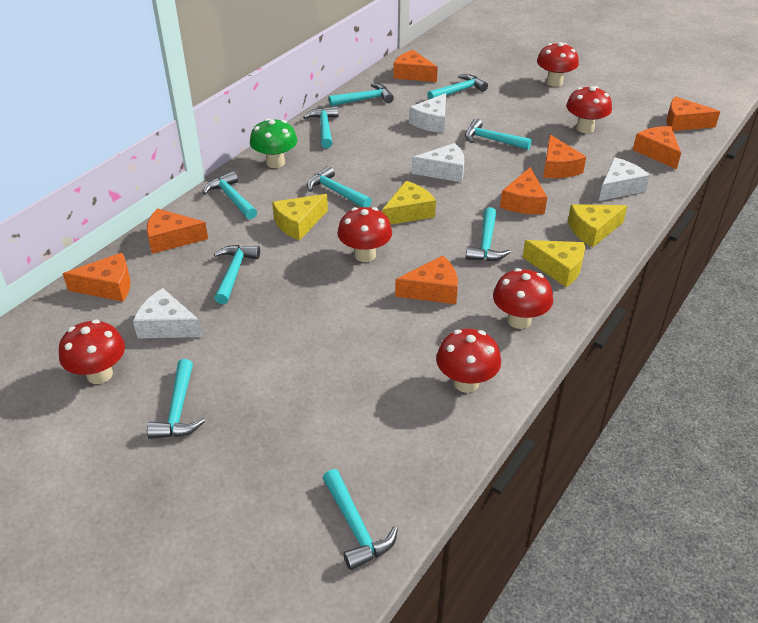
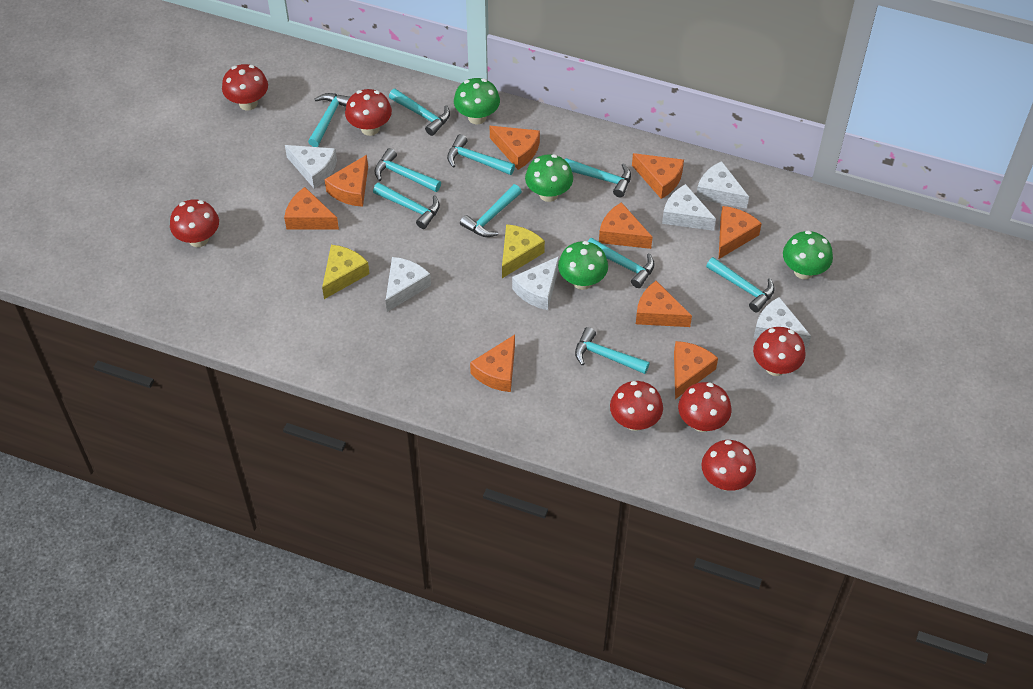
green mushroom: 1 -> 4
orange cheese: 8 -> 9
red mushroom: 6 -> 7
white cheese: 4 -> 6
yellow cheese: 4 -> 2

